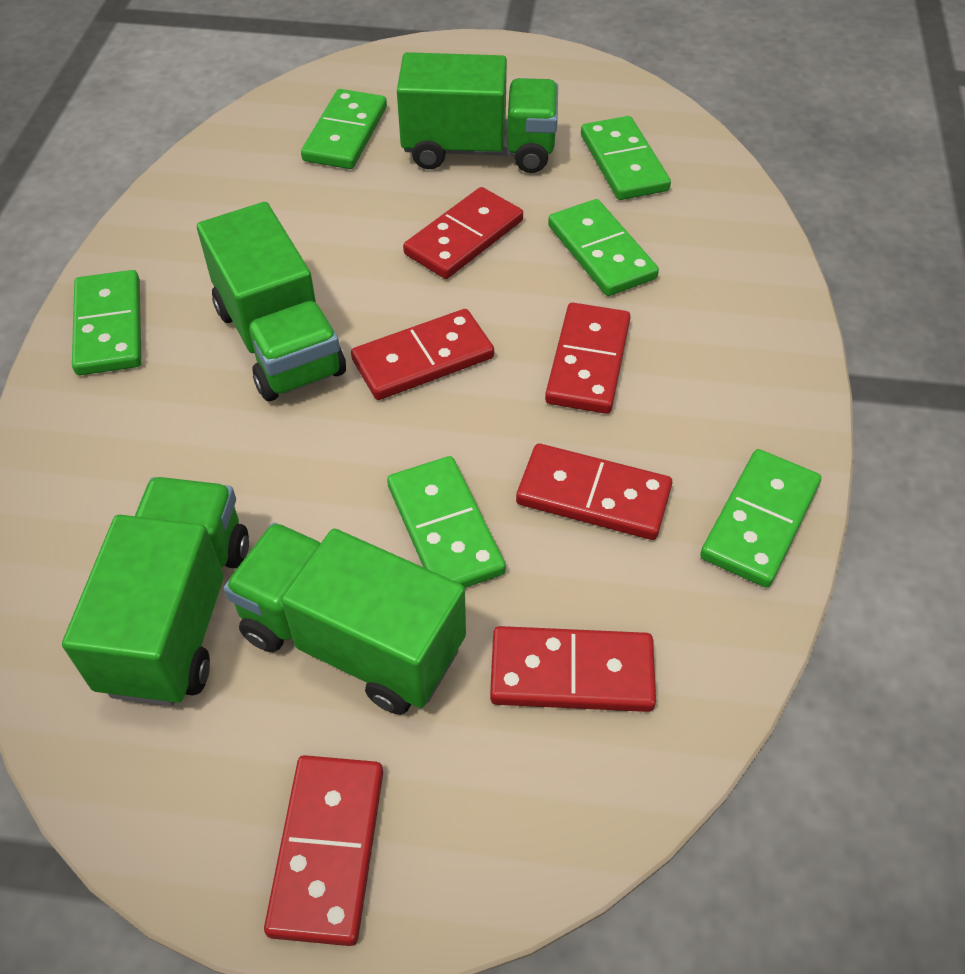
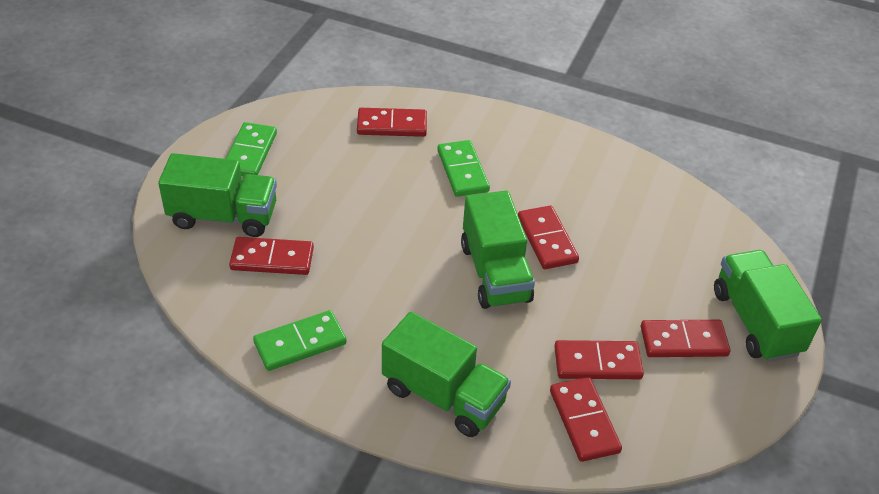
green domino: 6 -> 3

